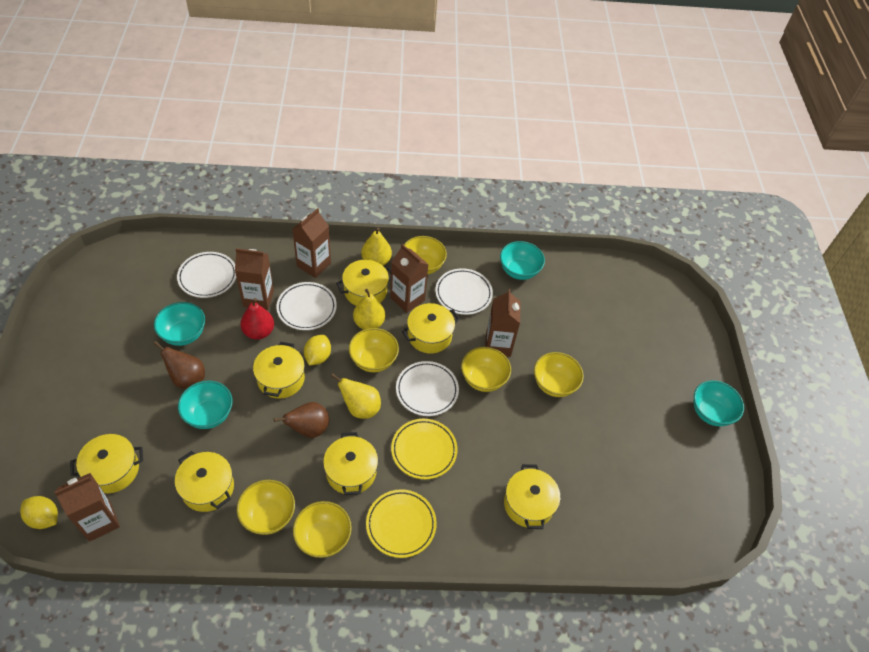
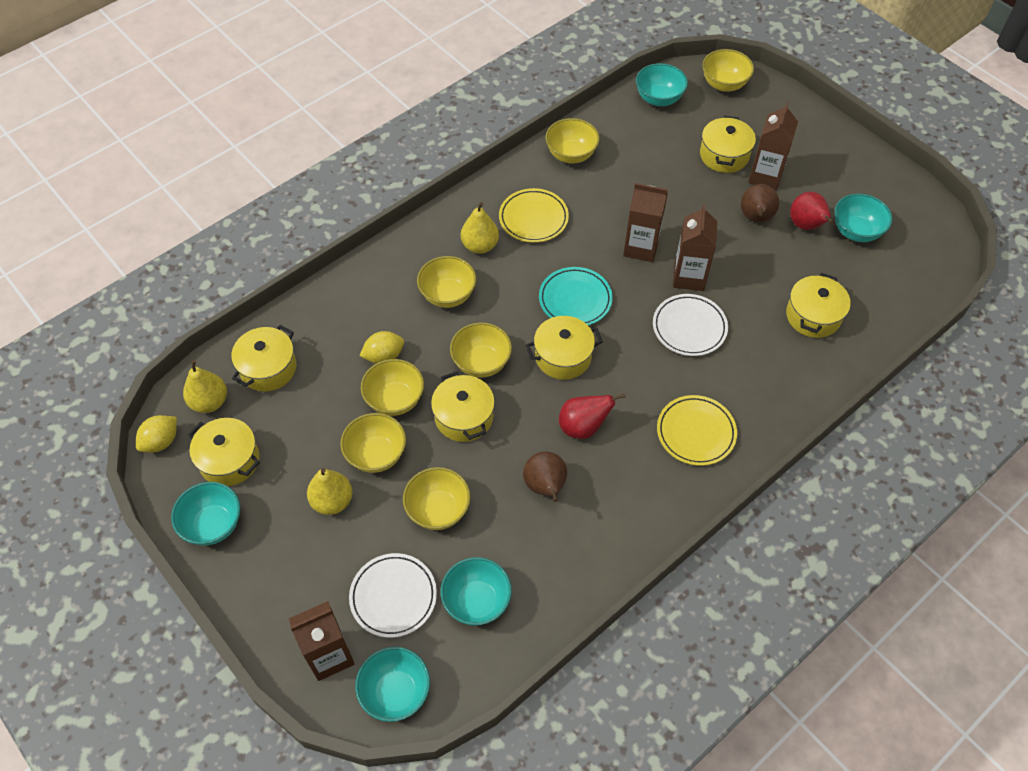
brown carton: 5 -> 4
red pear: 1 -> 2
turquoise bowl: 4 -> 5
turquoise plate: 0 -> 1
white plate: 4 -> 2
yellow bowl: 6 -> 7
yellow pot: 7 -> 6

